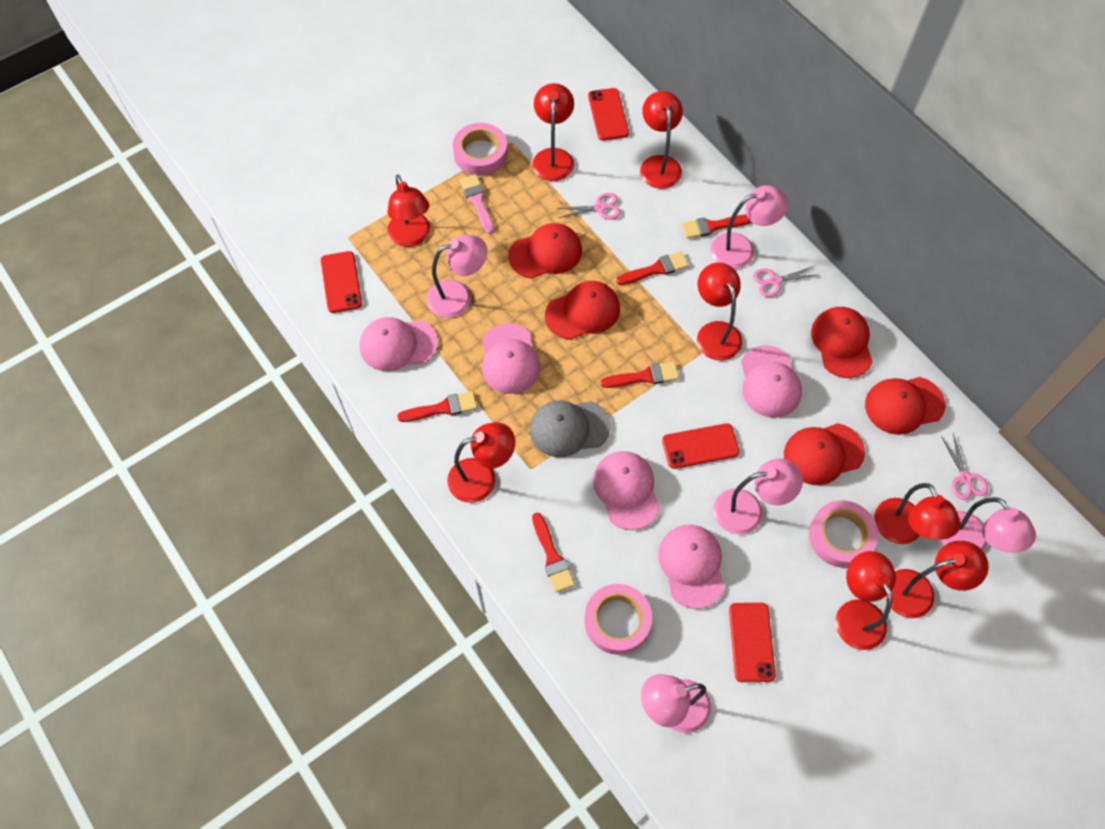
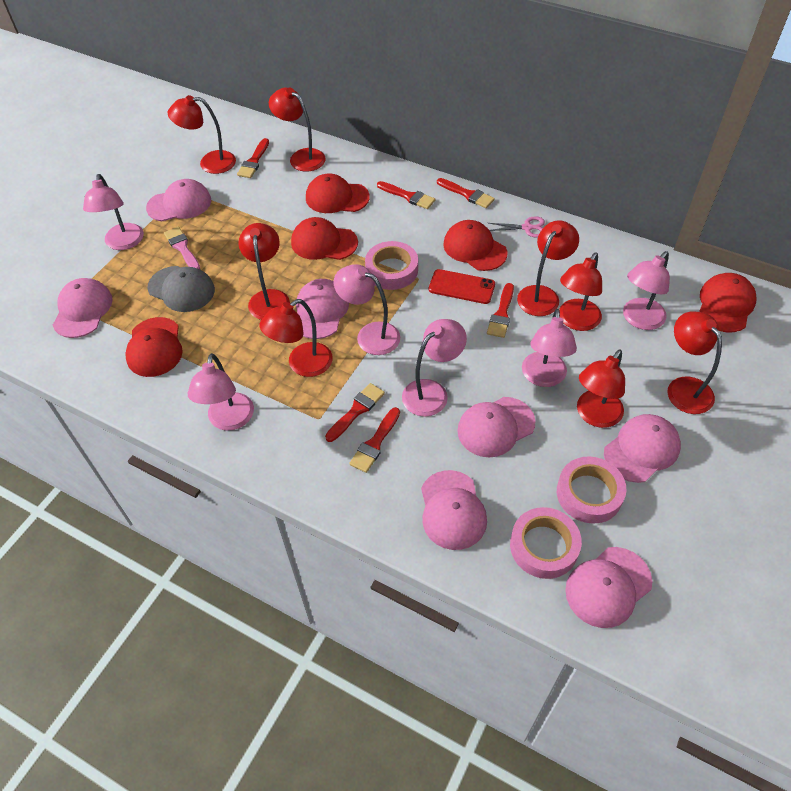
pink cap: 5 -> 7
pink lamp: 5 -> 6
pink scissors: 3 -> 1
red brush: 5 -> 6
red phone: 4 -> 1

